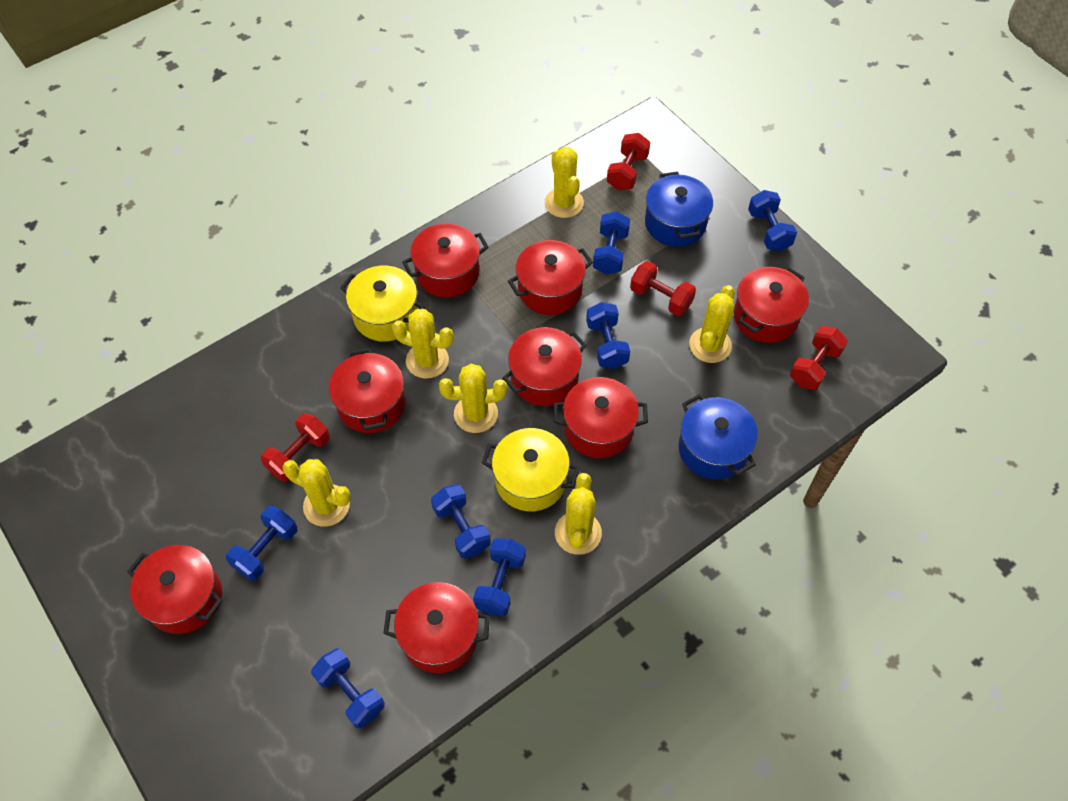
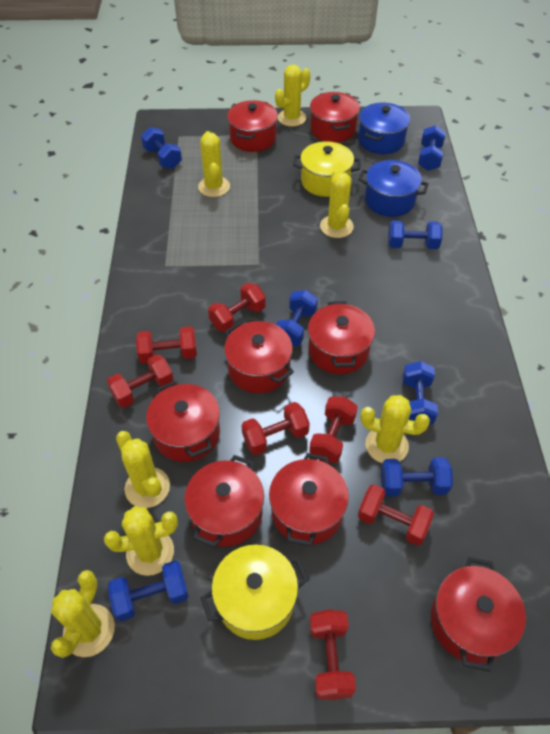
red dumbbell: 4 -> 7
yellow cactus: 6 -> 7

